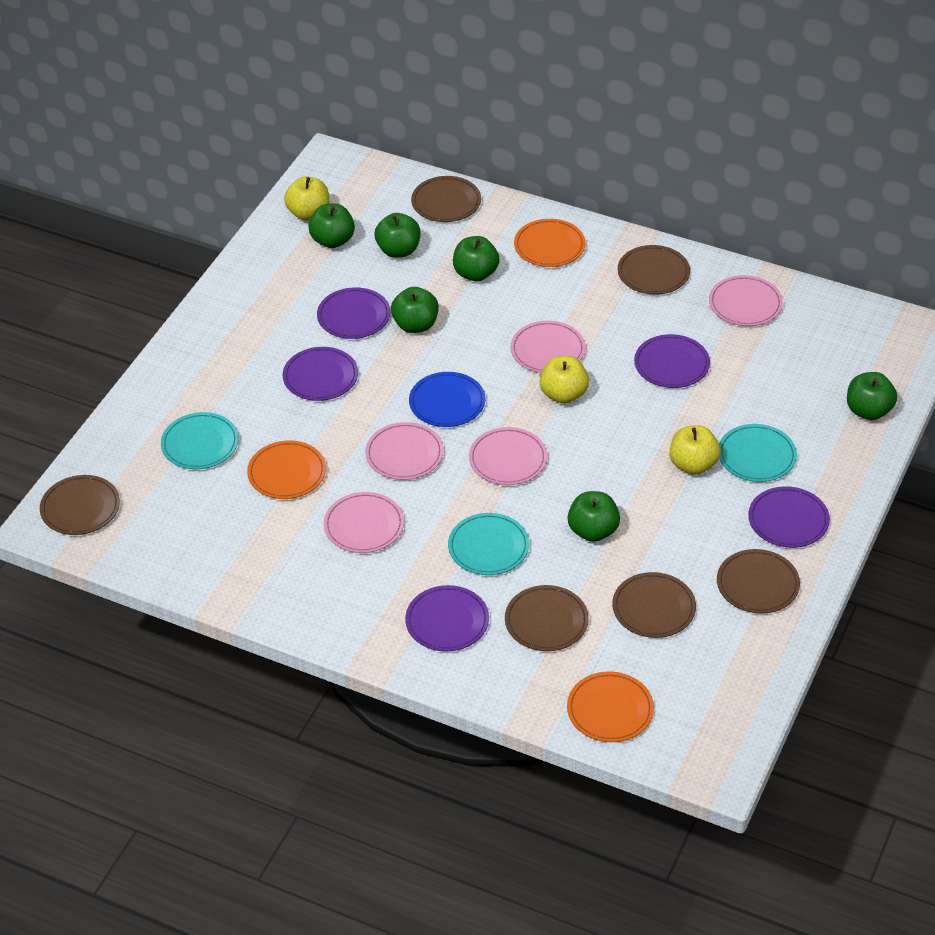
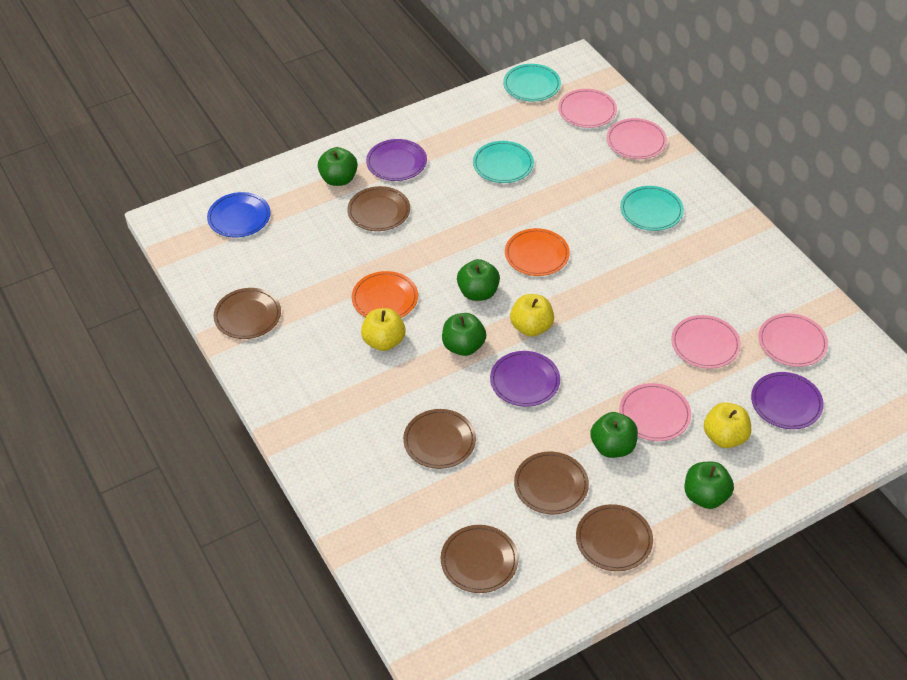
green apple: 6 -> 5
orange plate: 3 -> 2
purple plate: 5 -> 3

